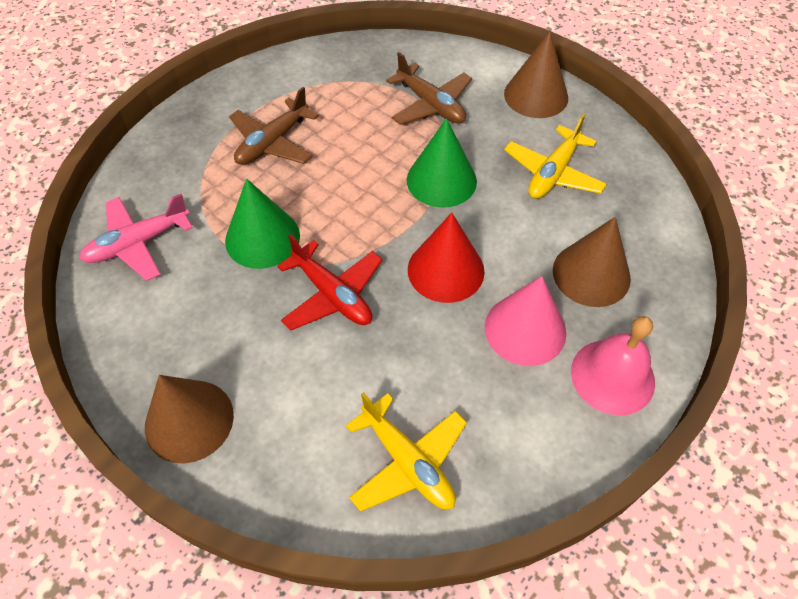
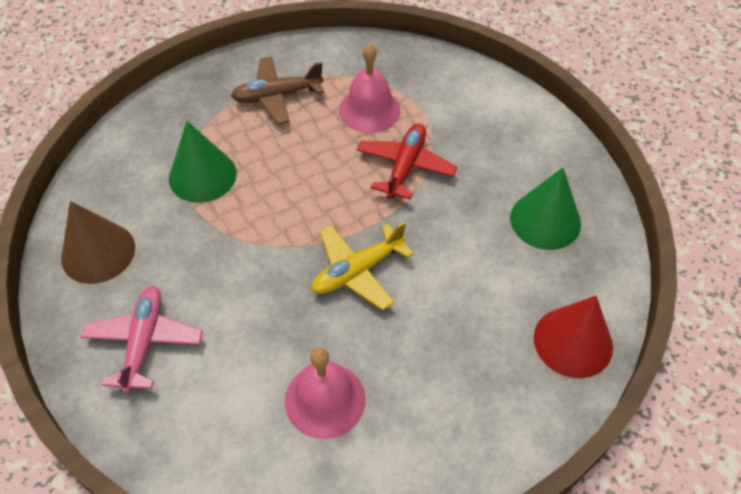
brown cone: 3 -> 1
brown plane: 2 -> 1
pink bell: 1 -> 2
pink cone: 1 -> 0
yellow plane: 2 -> 1

